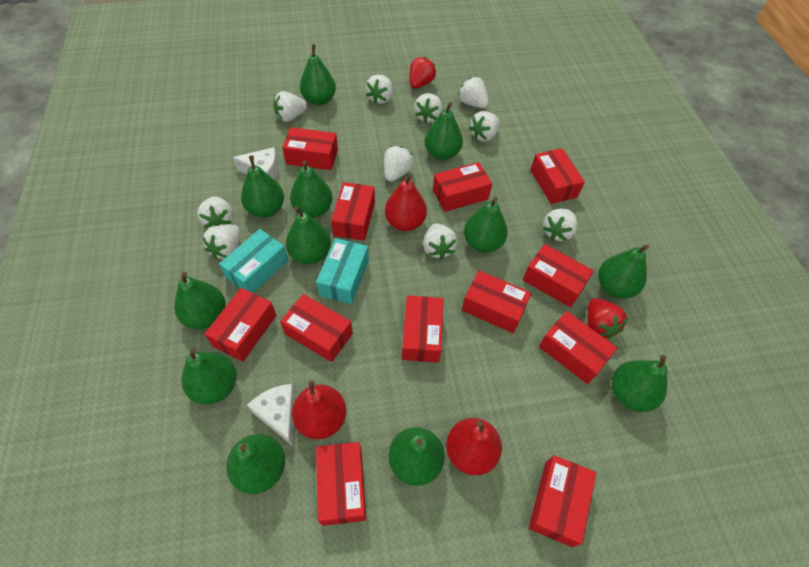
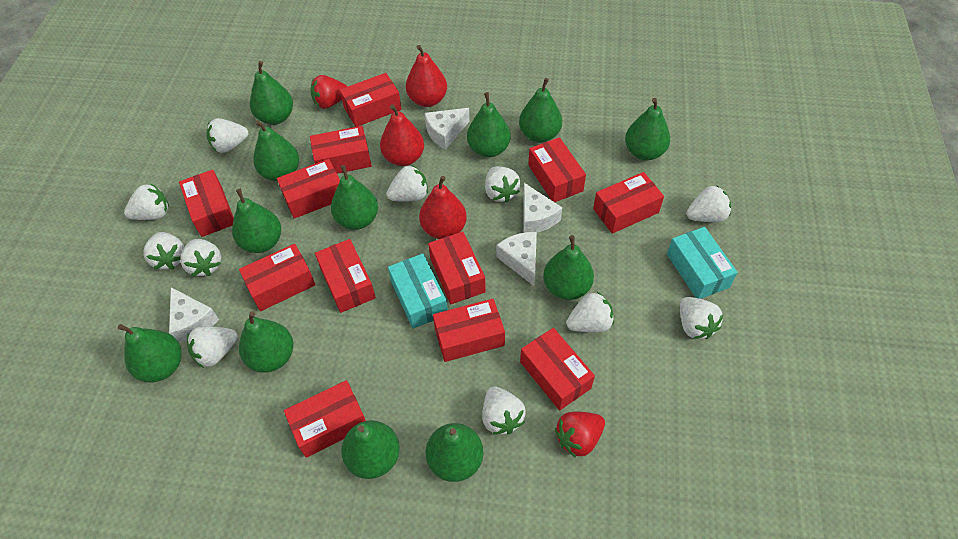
white cheese: 2 -> 4
white strawberry: 10 -> 11

